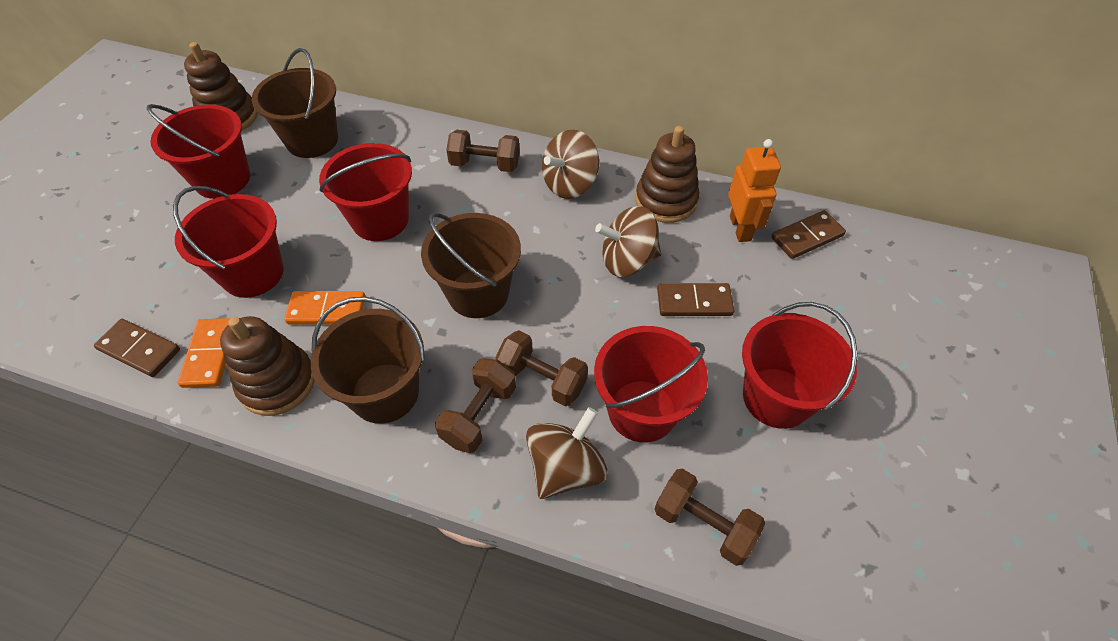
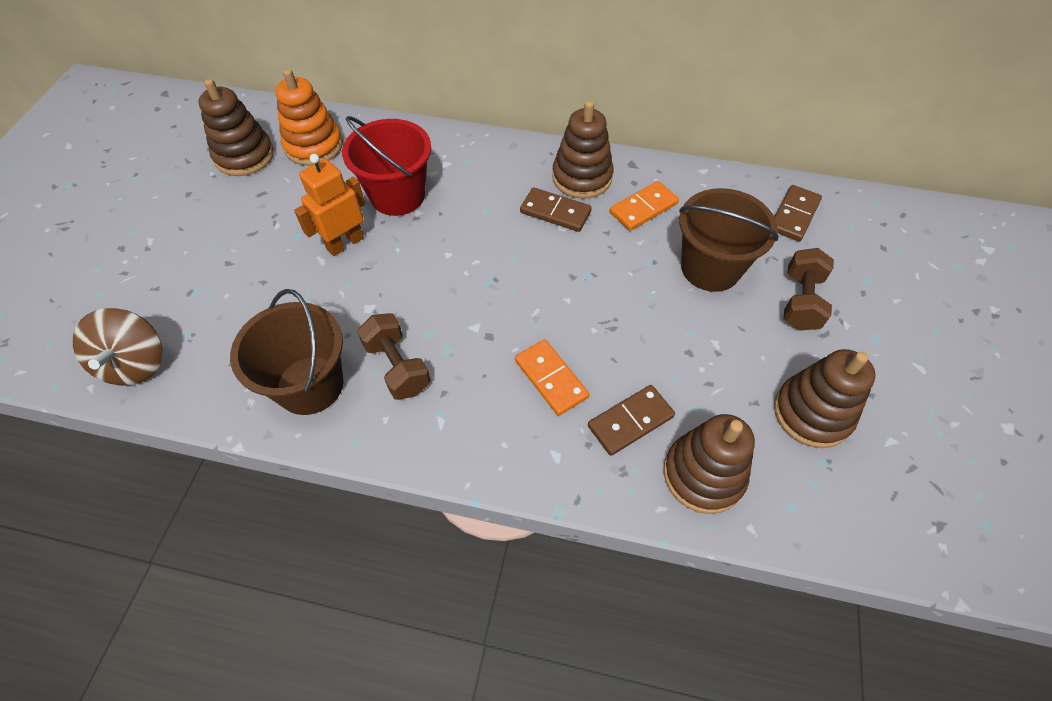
brown bucket: 3 -> 2
brown dumbbell: 4 -> 2
brown spinning top: 3 -> 1
brown stacking toy: 3 -> 4
orange stacking toy: 0 -> 1
red bucket: 5 -> 1

